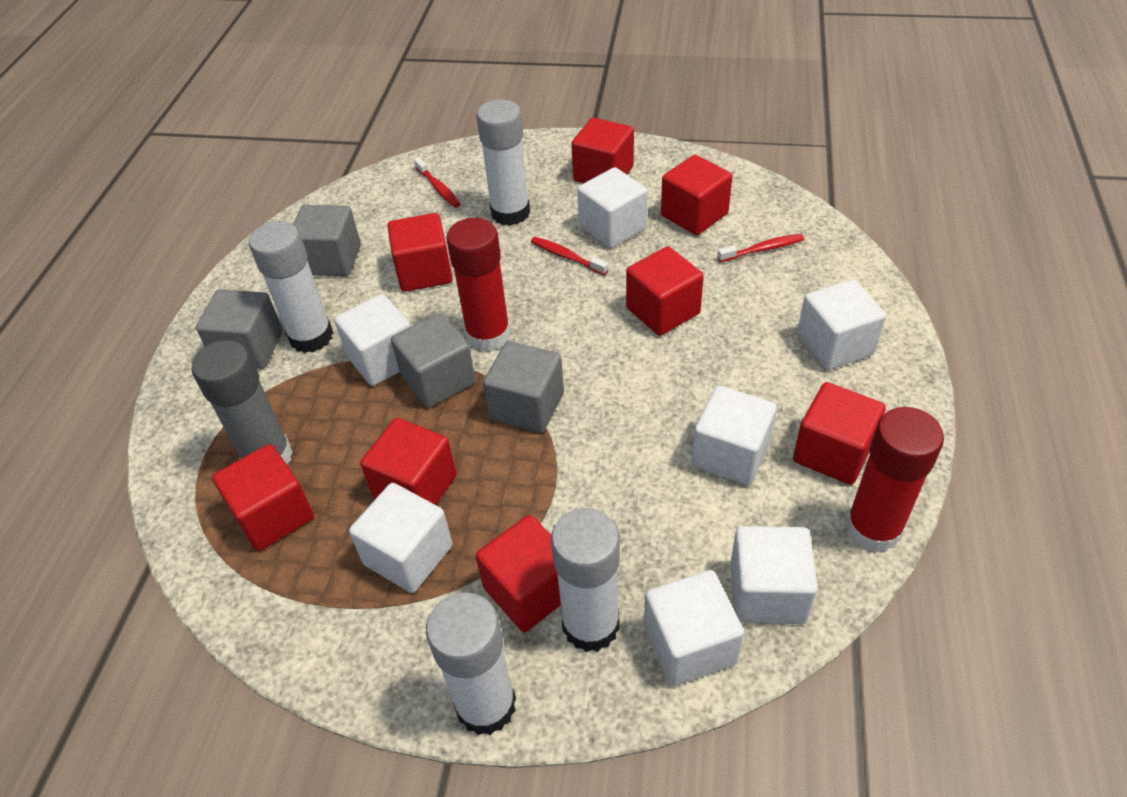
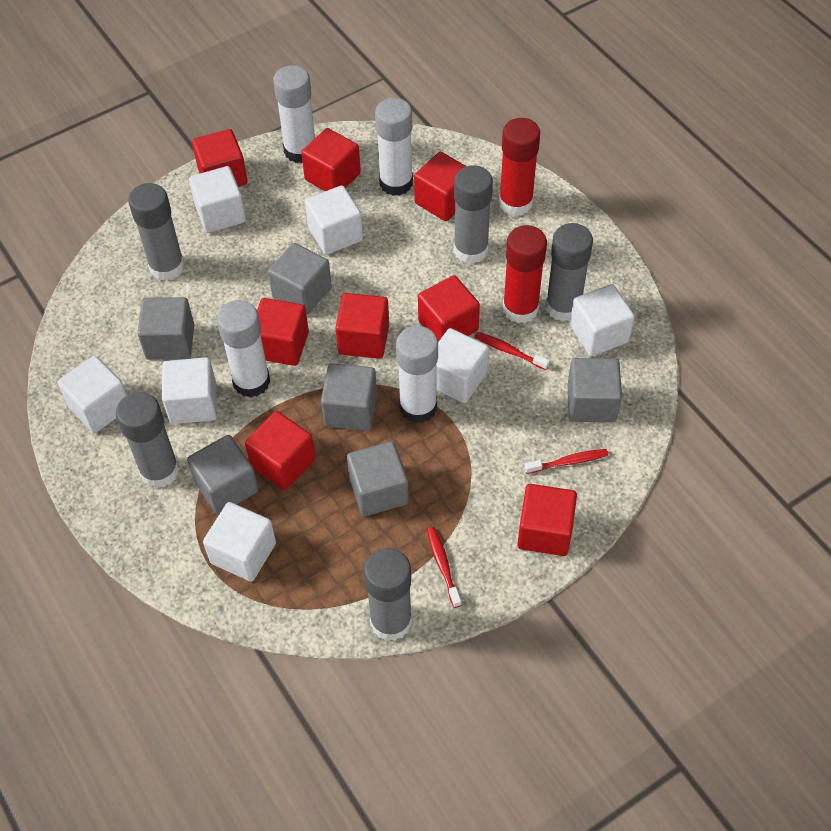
grey cube: 4 -> 6
grey glue stick: 1 -> 5

